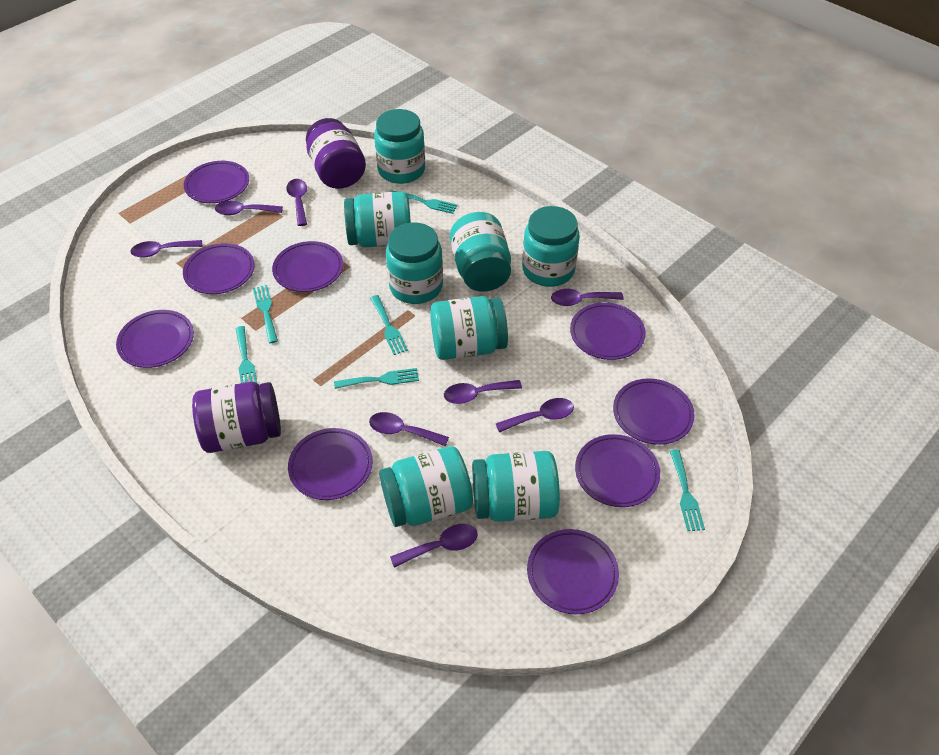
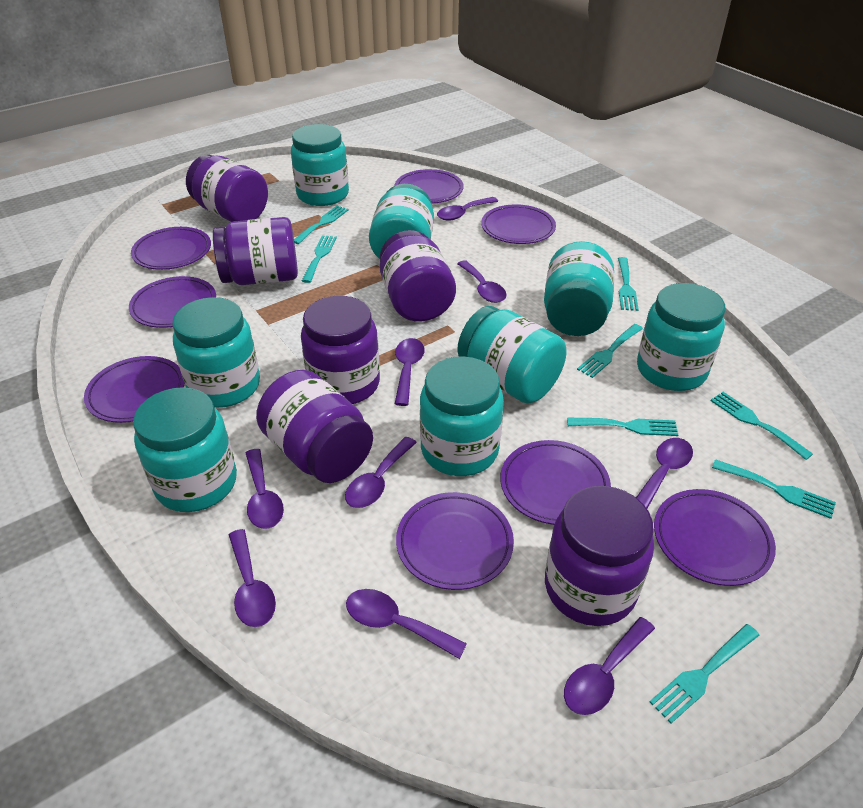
purple jar: 2 -> 6
purple plate: 9 -> 8
purple spoon: 8 -> 9
turquoise fork: 6 -> 8

